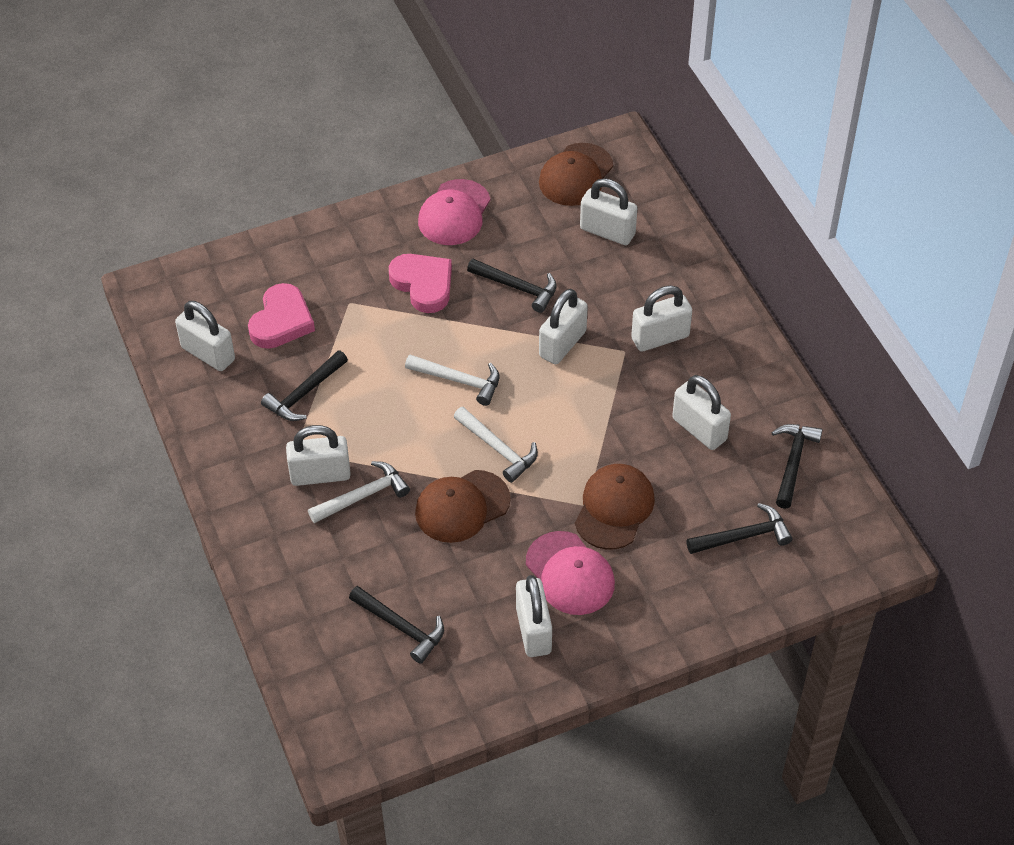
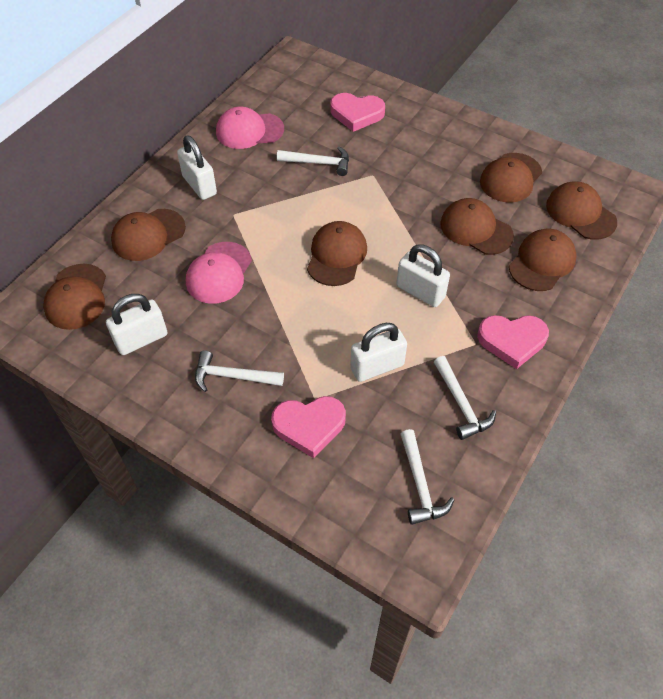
black hammer: 5 -> 0
brown cap: 3 -> 7
pink heart: 2 -> 3
white hammer: 3 -> 4
white padlock: 7 -> 4

